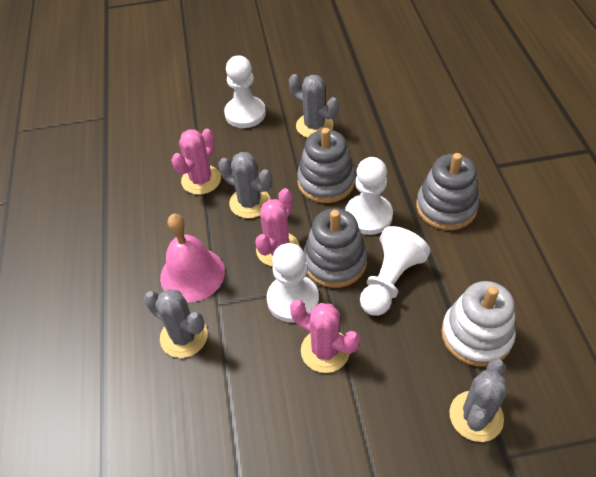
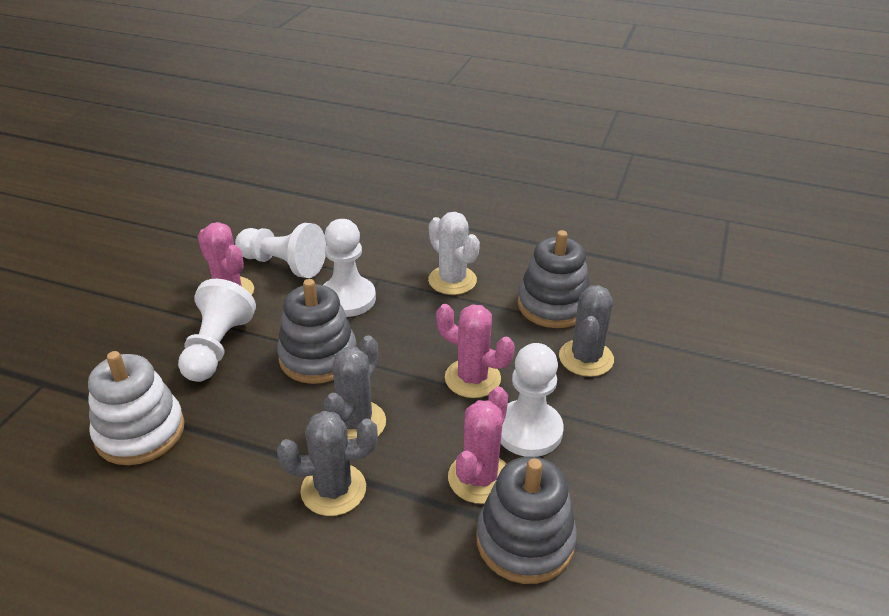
grey cactus: 4 -> 3
pink bell: 1 -> 0
white cactus: 0 -> 1

